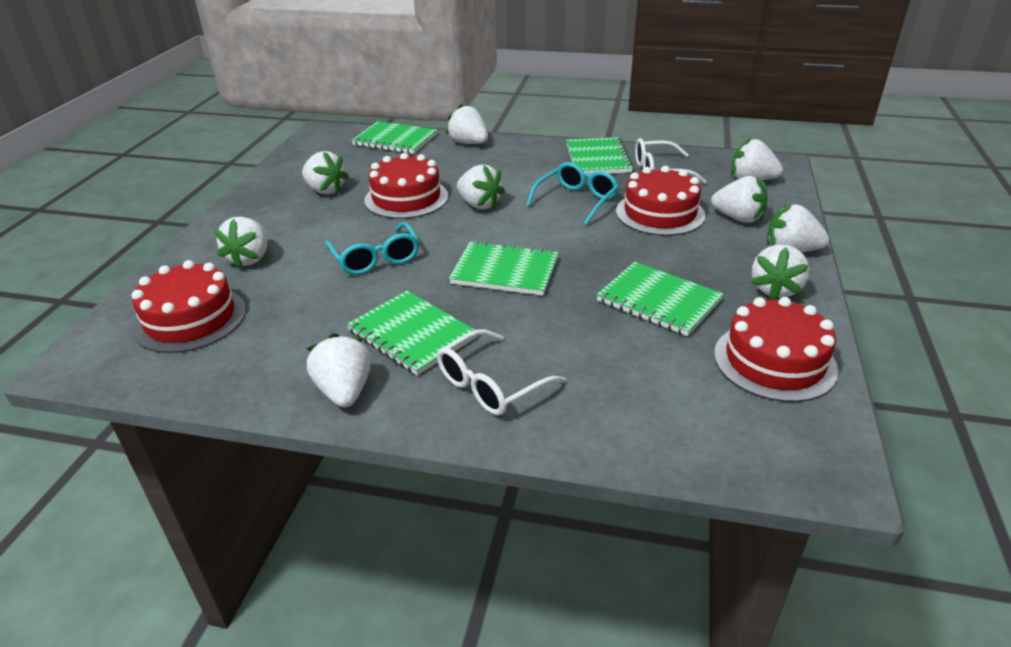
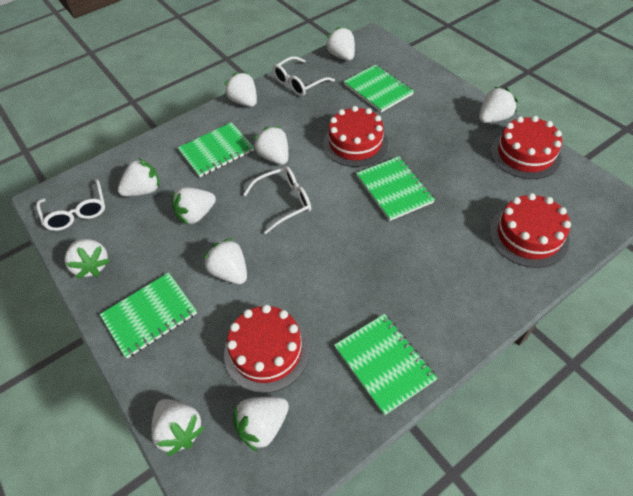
turquoise glasses: 2 -> 0
white glasses: 2 -> 3
white strawberry: 9 -> 10

